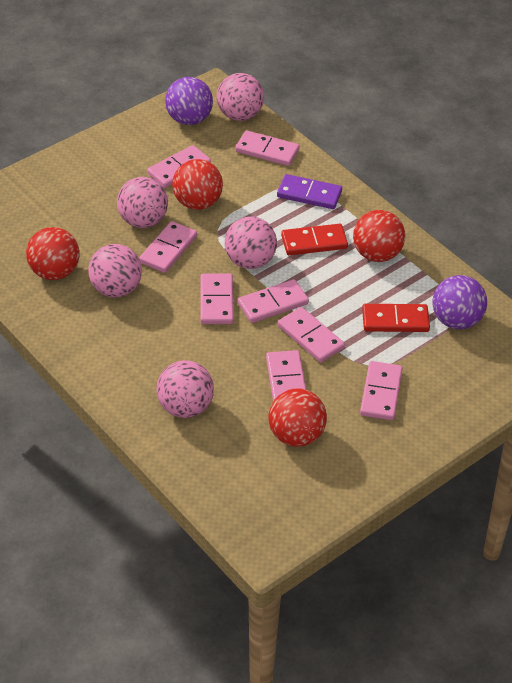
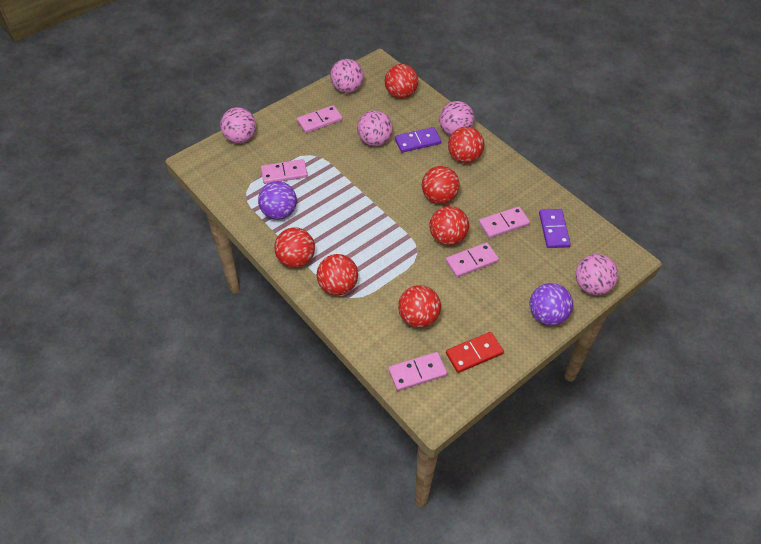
pink domino: 8 -> 5
purple domino: 1 -> 2
red ball: 4 -> 7
red domino: 2 -> 1

